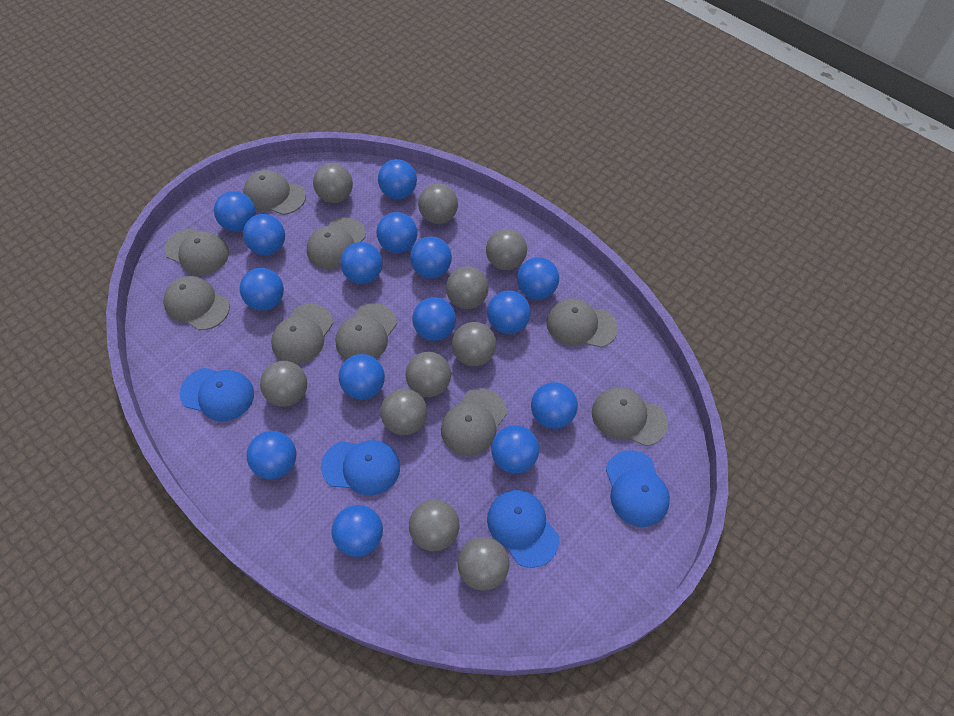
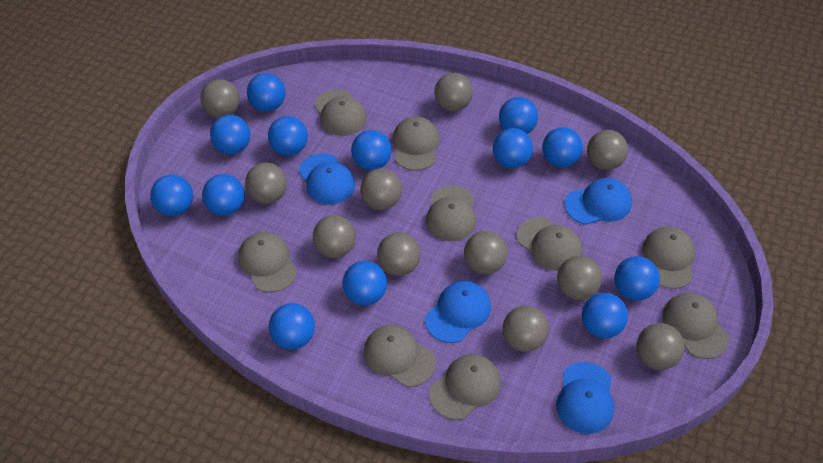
blue ball: 15 -> 13
grey ball: 10 -> 11

